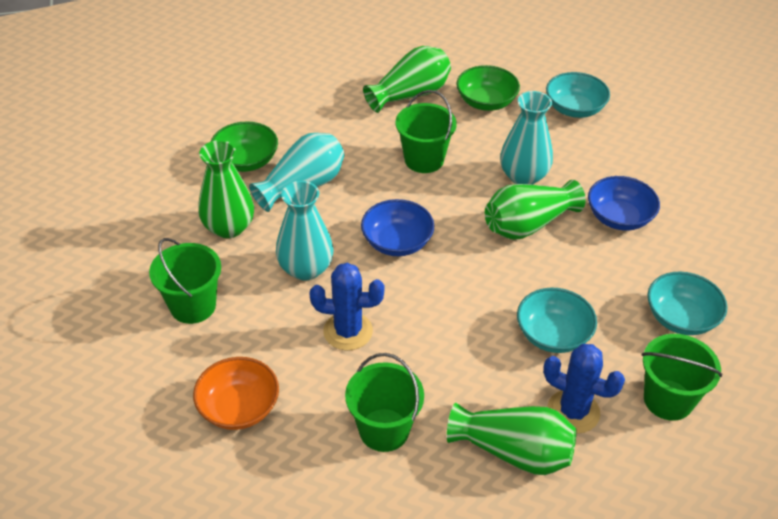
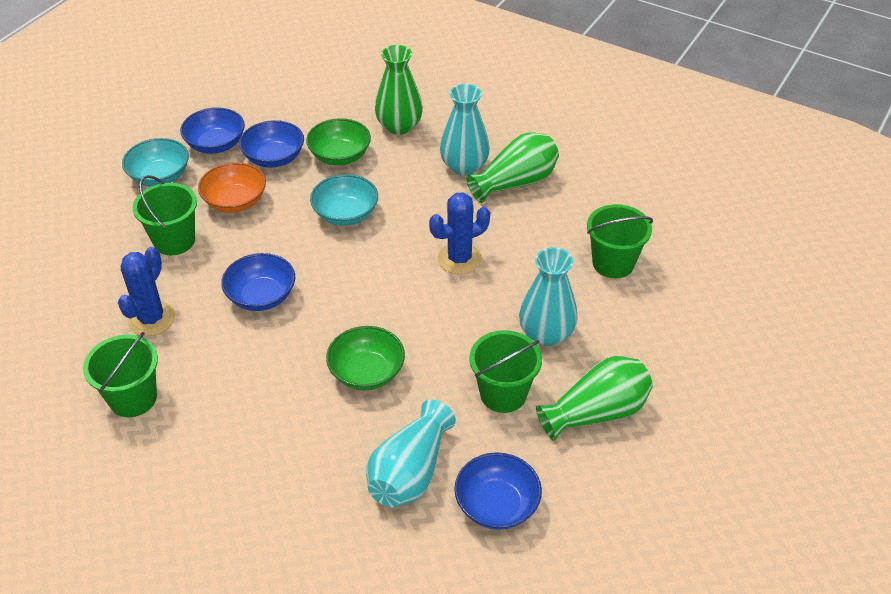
blue bowl: 2 -> 4
green vase: 4 -> 3
turquoise bowl: 3 -> 2

